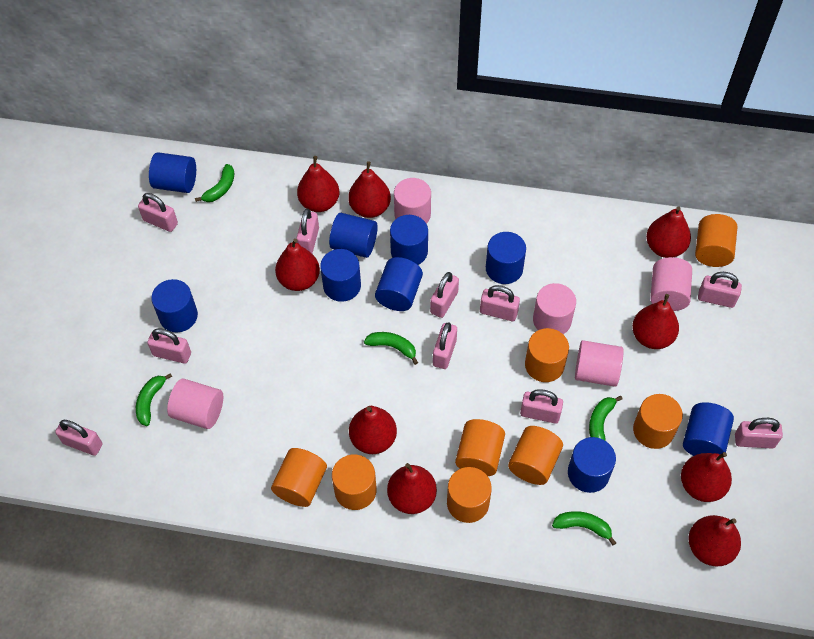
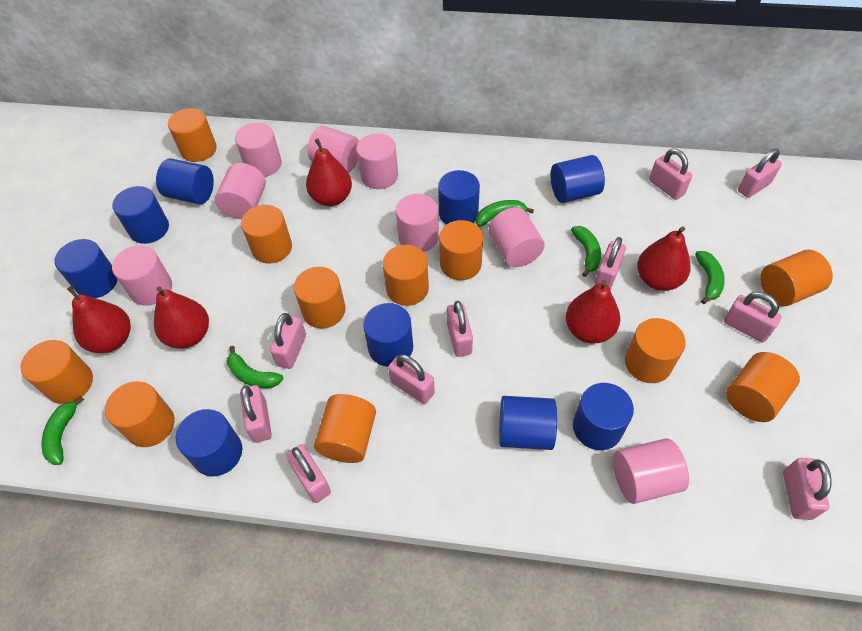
orange cylinder: 8 -> 11
pink cylinder: 5 -> 8
red pear: 9 -> 5

